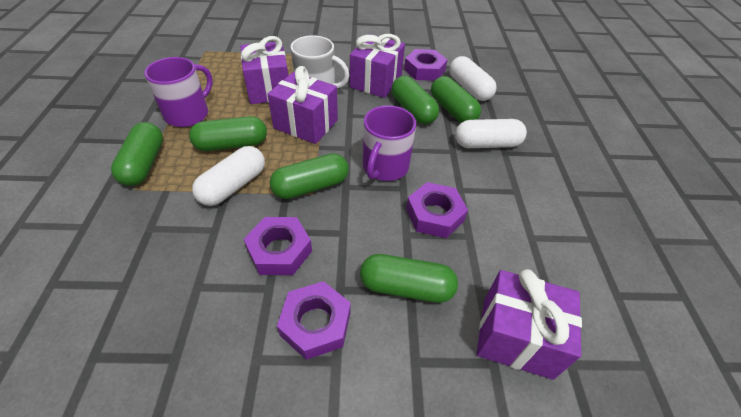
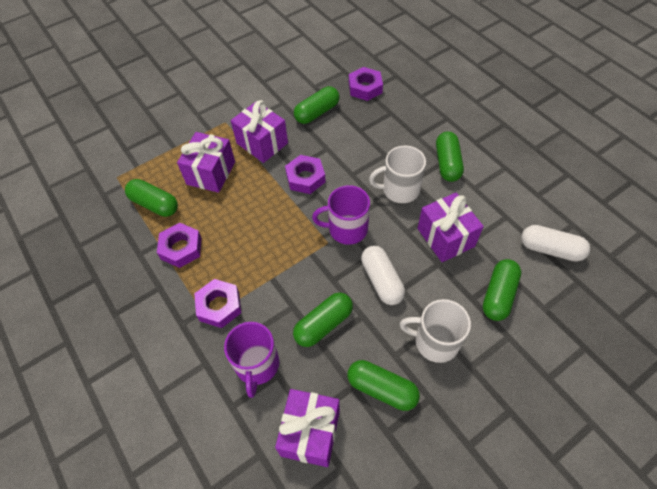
white capsule: 3 -> 2
white mug: 1 -> 2

